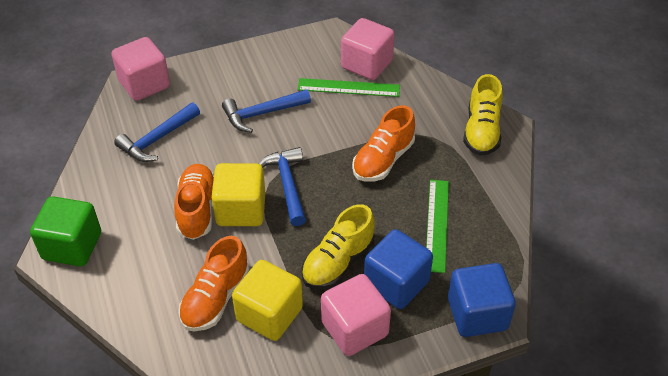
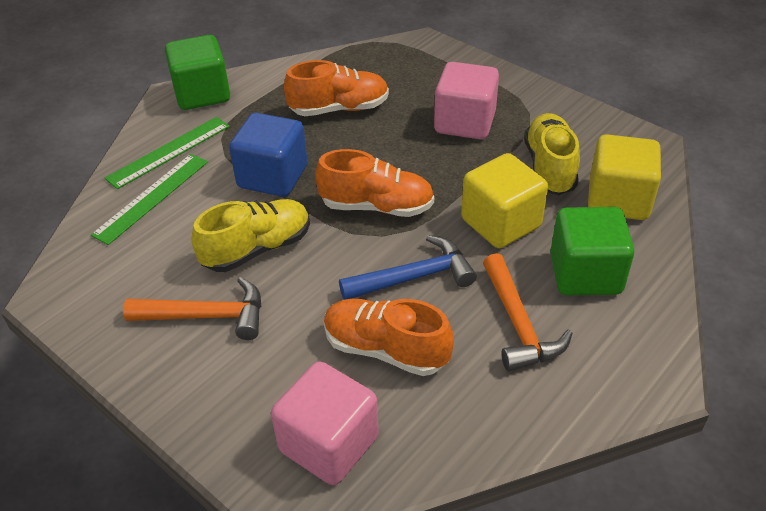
blue cube: 2 -> 1
blue hammer: 3 -> 1
green cube: 1 -> 2
orange hammer: 0 -> 2
pink cube: 3 -> 2

